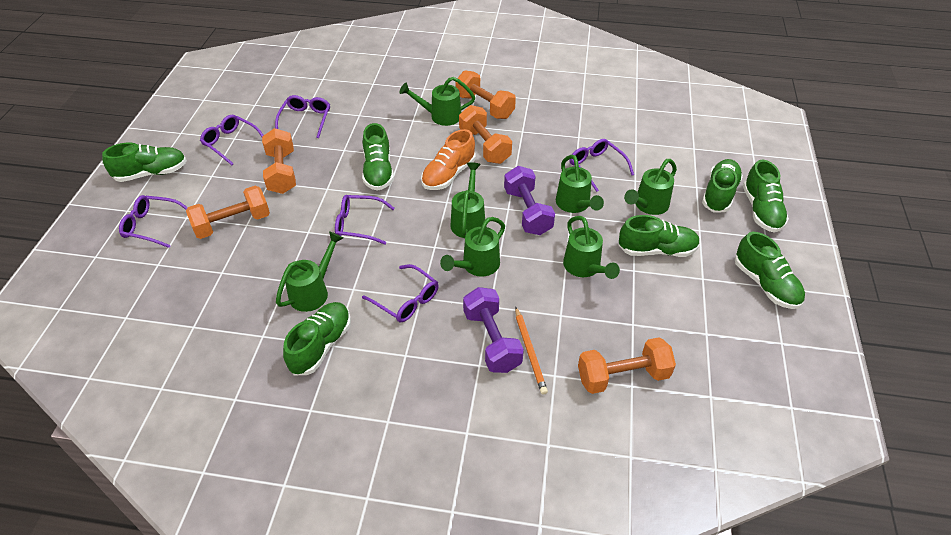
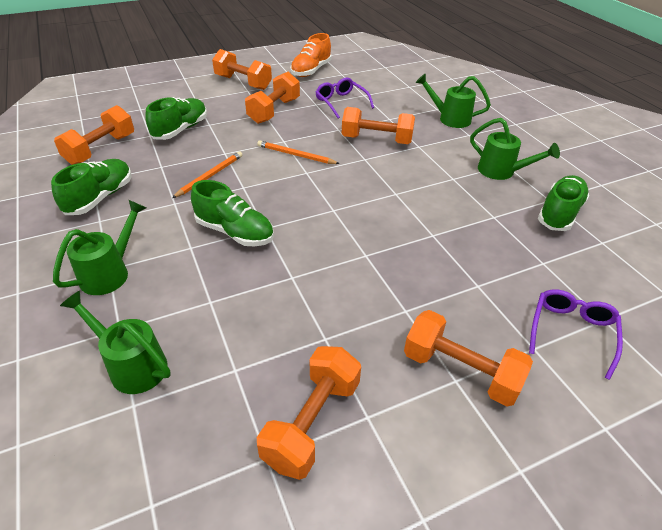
green shoe: 7 -> 4
green watering can: 7 -> 4
orange dumbbell: 5 -> 6
orange pencil: 1 -> 2
purple dumbbell: 2 -> 0
purple glasses: 6 -> 2

